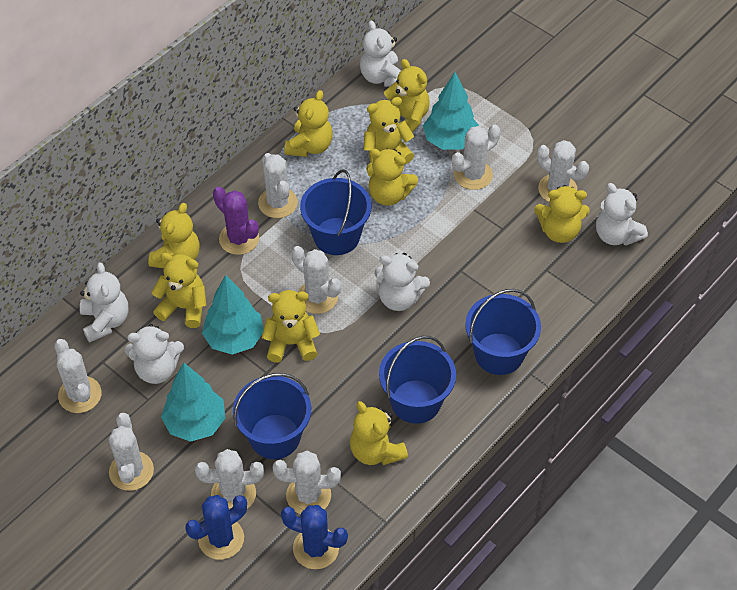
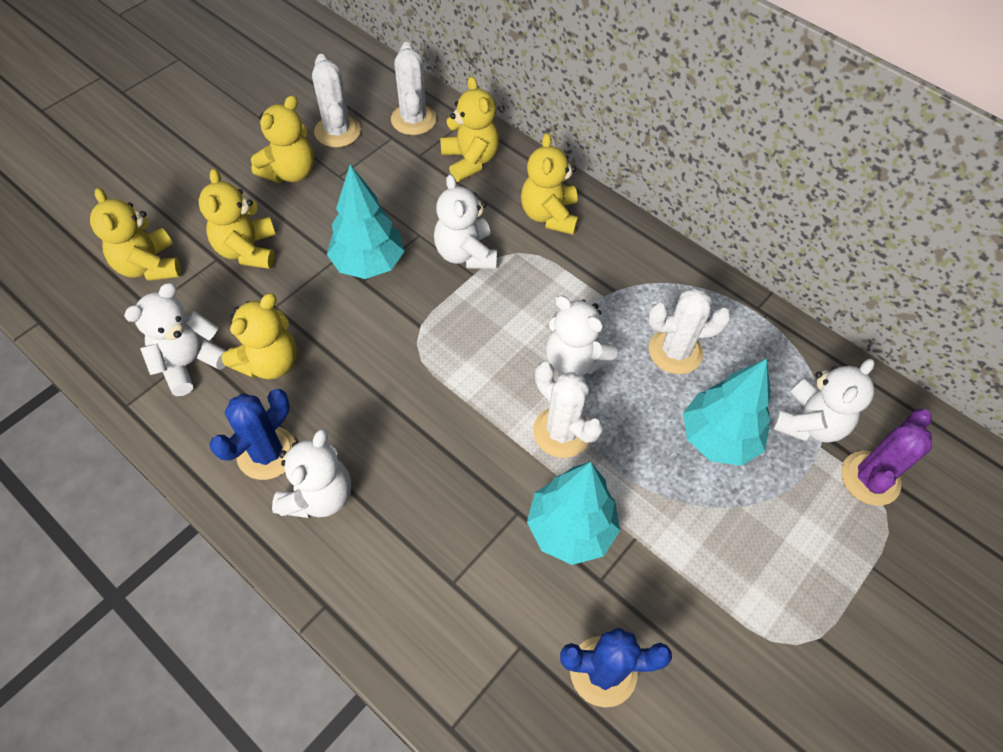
blue bucket: 4 -> 0
white cactus: 8 -> 4
yellow teddy bear: 9 -> 6

